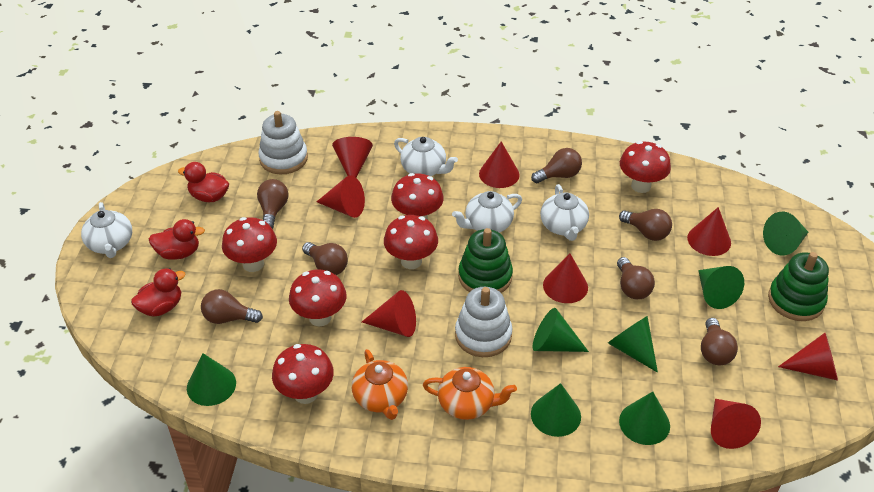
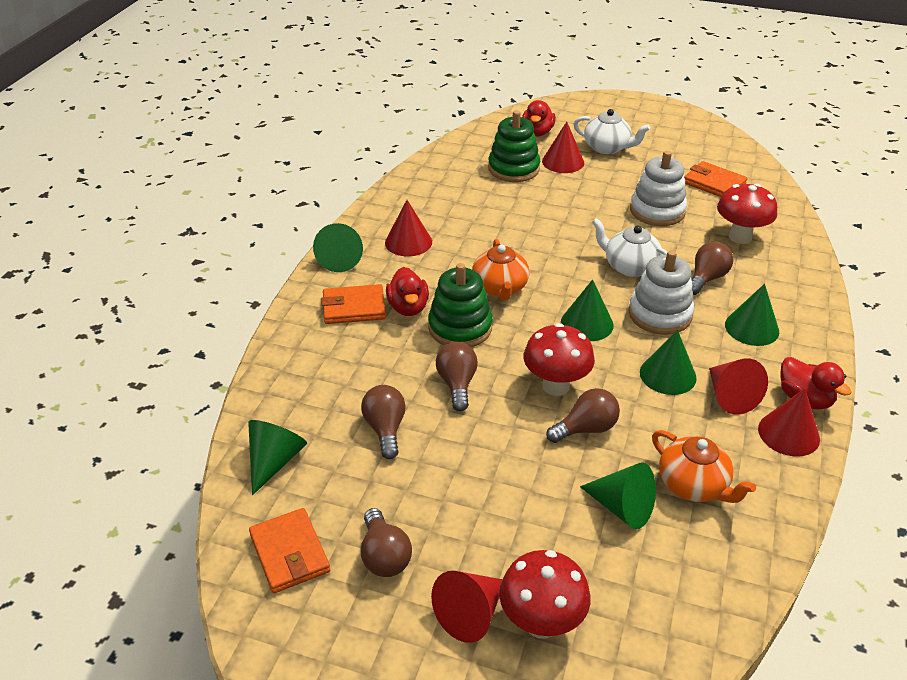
brown light bulb: 7 -> 5
green cone: 7 -> 6
orange wallet: 0 -> 3
red cone: 8 -> 5
red mushroom: 6 -> 3
white teapot: 4 -> 2

